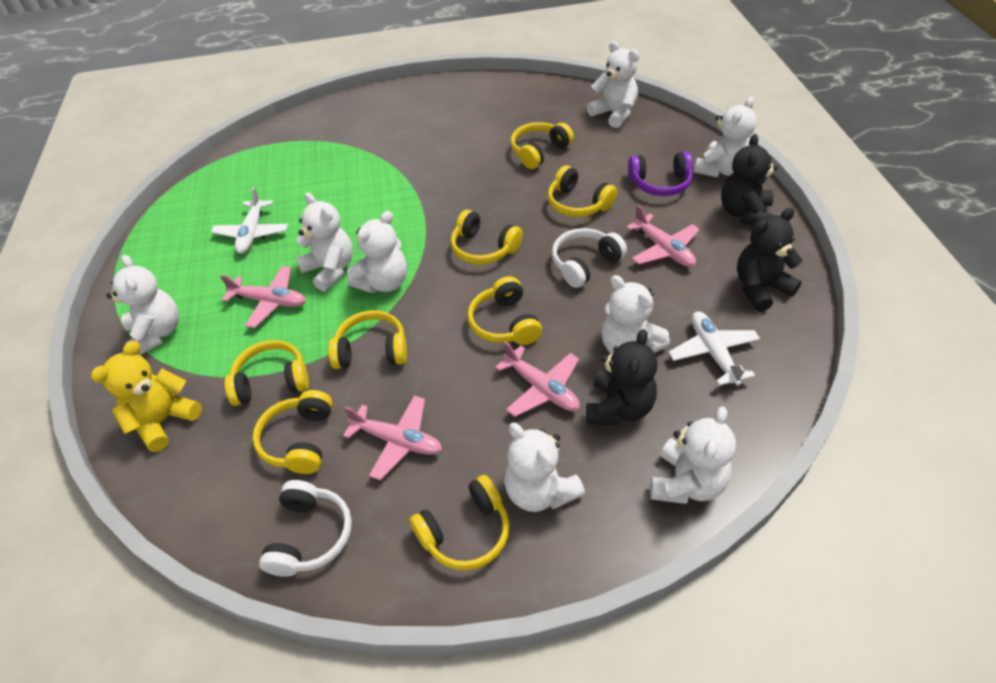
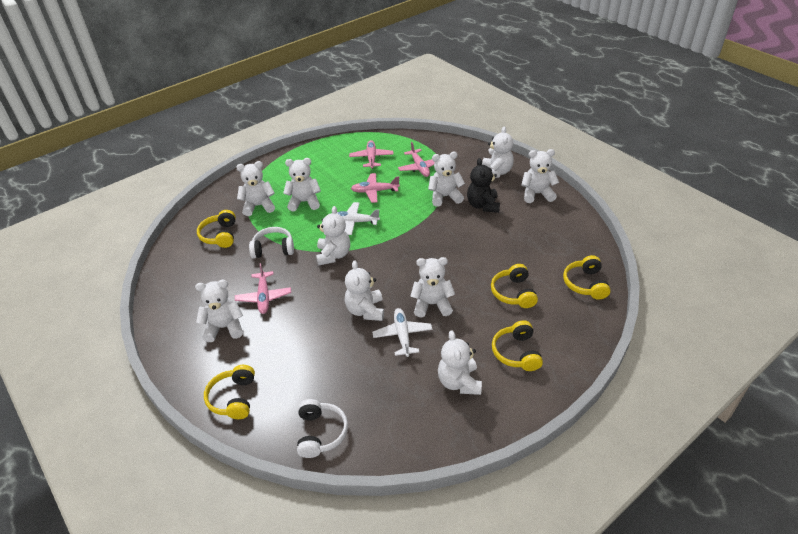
black teddy bear: 3 -> 1
purple headphones: 1 -> 0
white teddy bear: 8 -> 10
yellow headphones: 8 -> 5
yellow teddy bear: 1 -> 0

